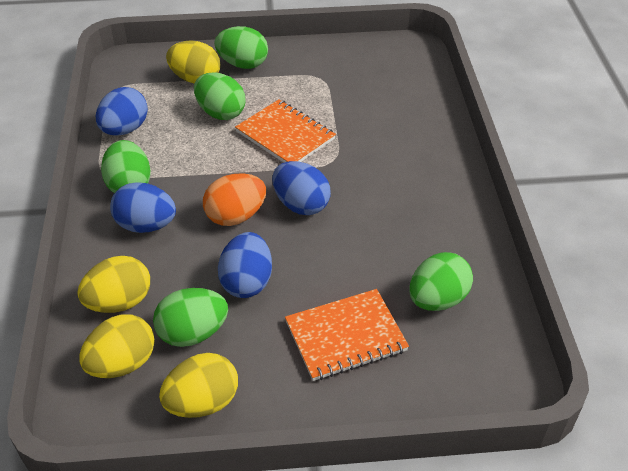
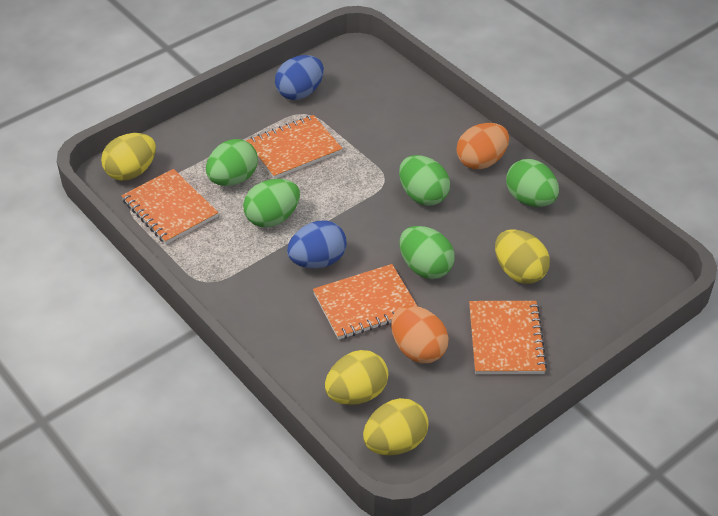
blue egg: 4 -> 2
orange egg: 1 -> 2
orange notebook: 2 -> 4

